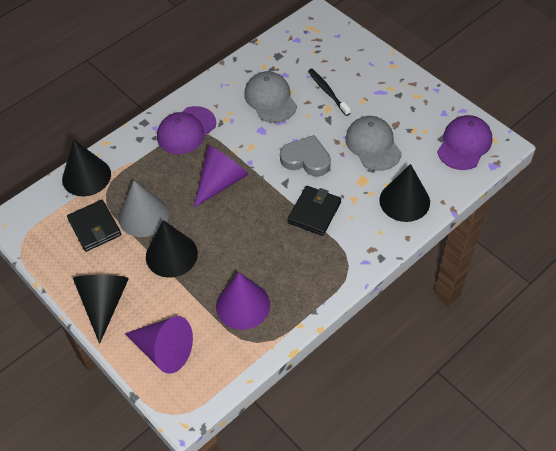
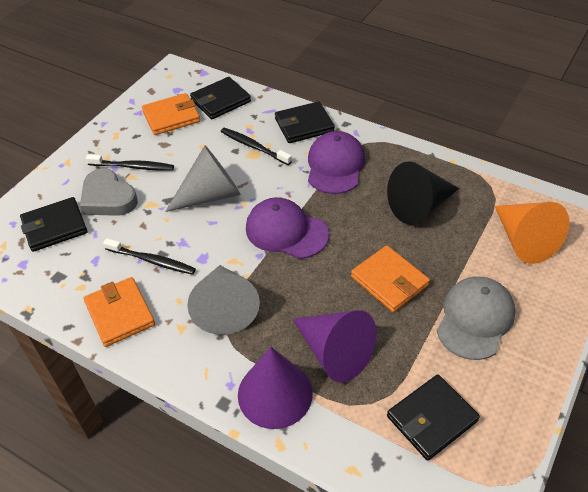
black cone: 4 -> 1
black toothbrush: 1 -> 3
black wallet: 2 -> 4
grey cap: 2 -> 1
grey cone: 1 -> 2
orange cone: 0 -> 1
orange wallet: 0 -> 3
purple cone: 3 -> 2

